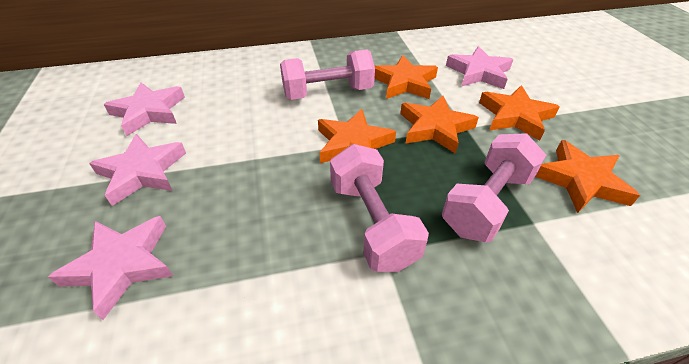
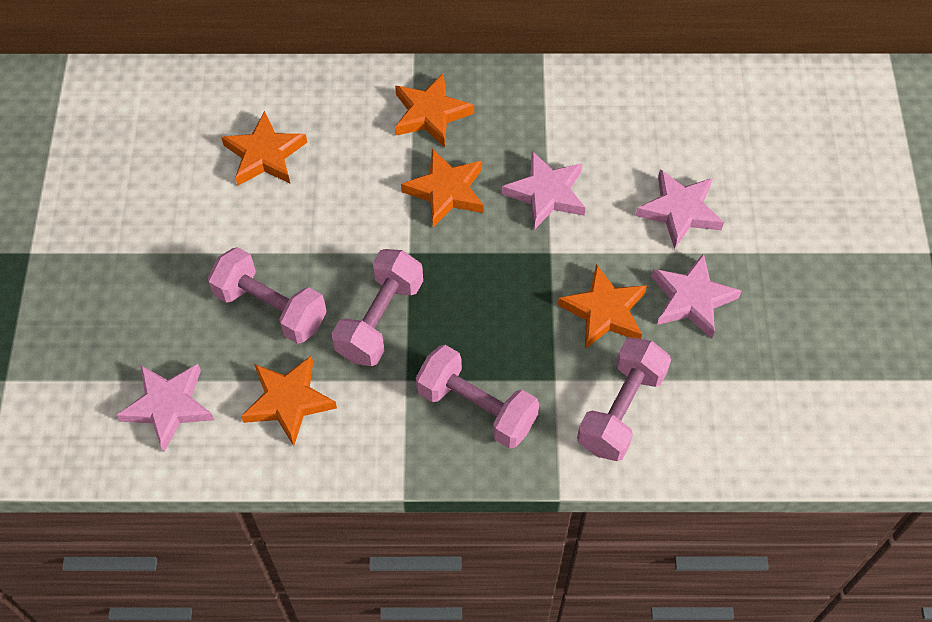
pink dumbbell: 3 -> 4

